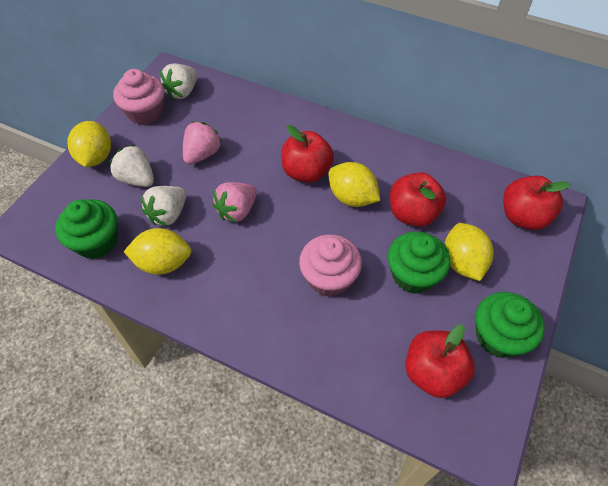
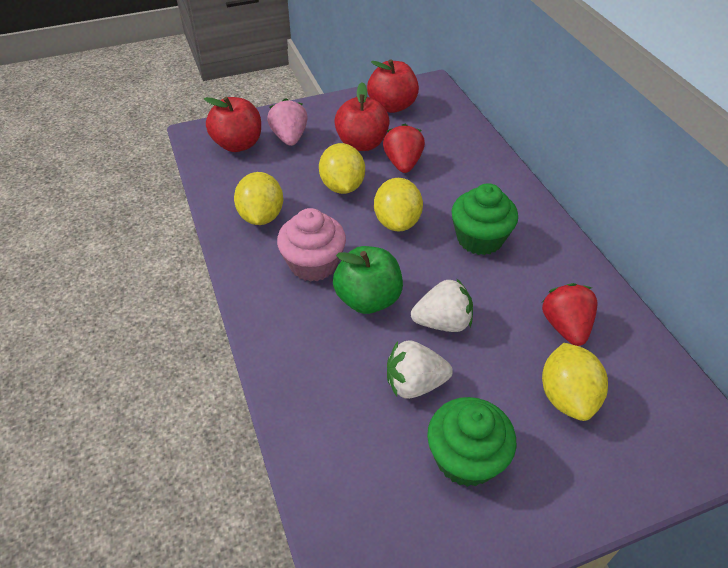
green apple: 0 -> 1
green cupcake: 3 -> 2
pink cupcake: 2 -> 1
pink strawberry: 2 -> 1
red apple: 4 -> 3
red strawberry: 0 -> 2
white strawberry: 3 -> 2

